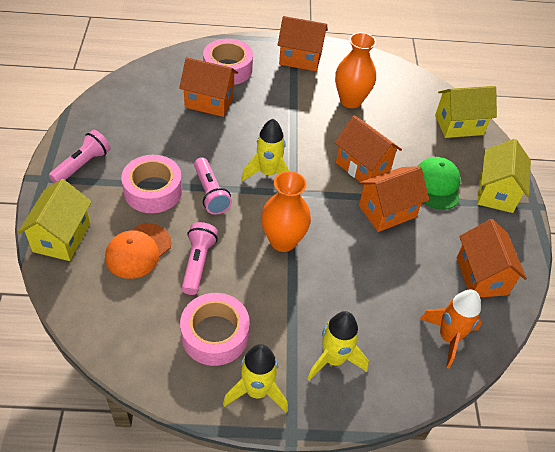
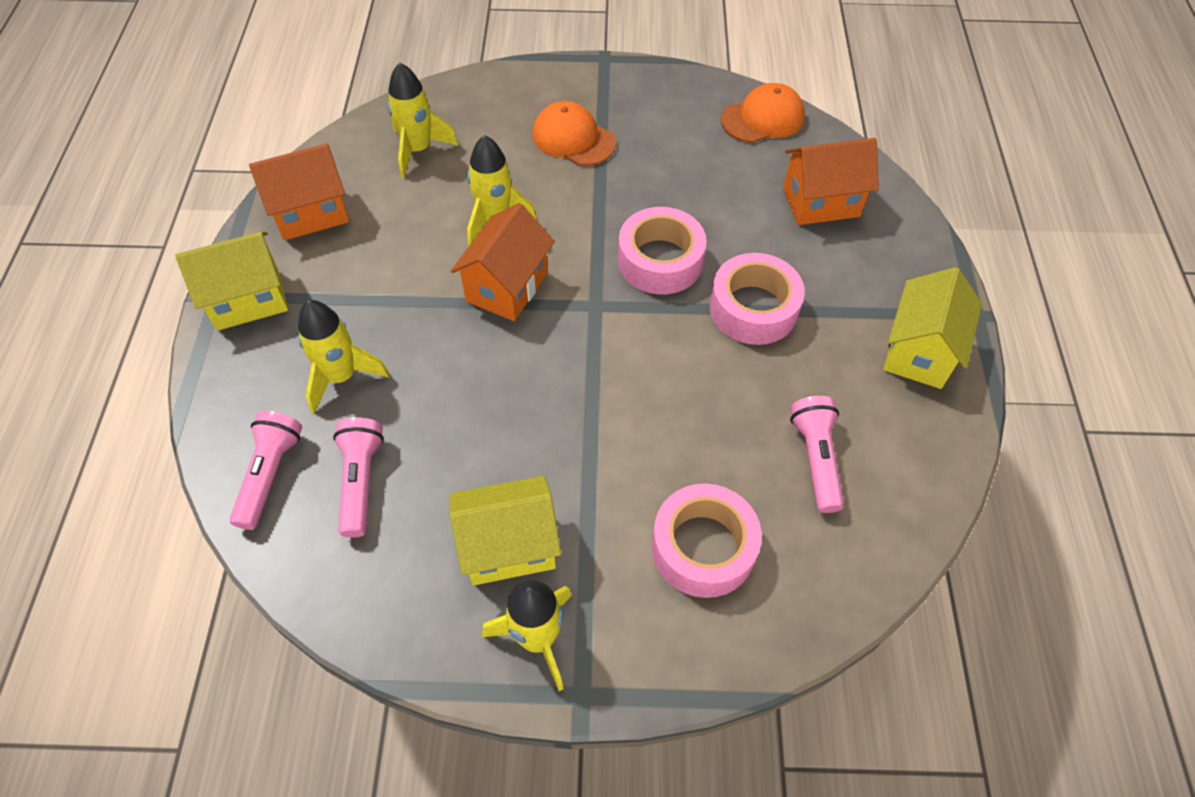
green cap: 1 -> 0
orange cap: 1 -> 2
orange house: 5 -> 3
orange rocket: 1 -> 0
orange vase: 2 -> 0
yellow rocket: 3 -> 4

